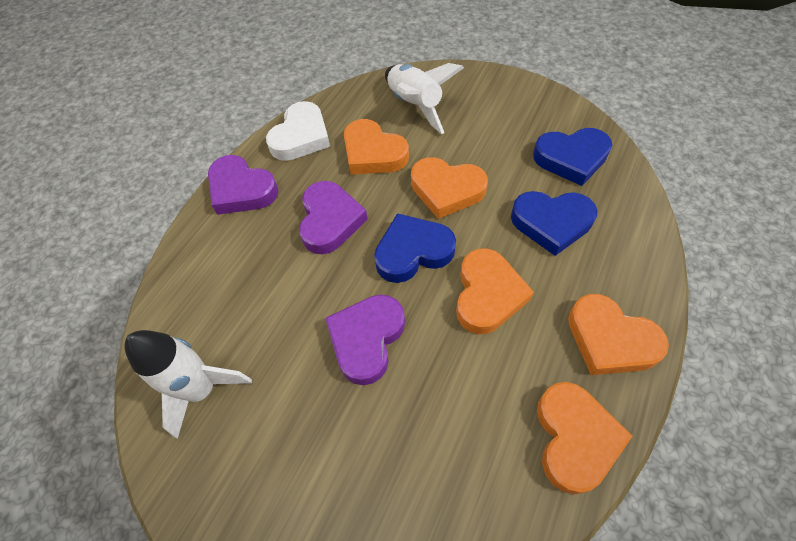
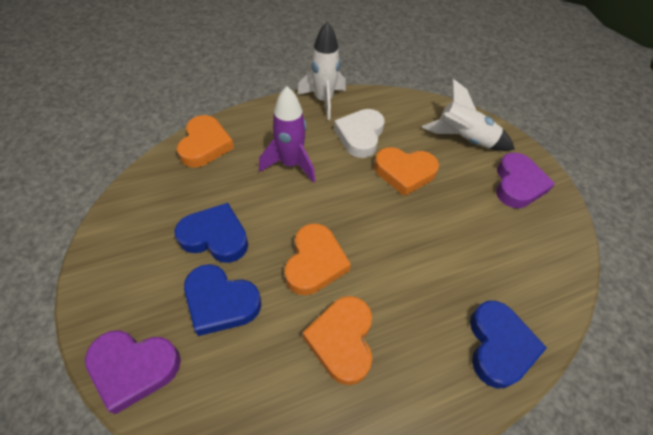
orange heart: 5 -> 4
purple heart: 3 -> 2
purple rocket: 0 -> 1

